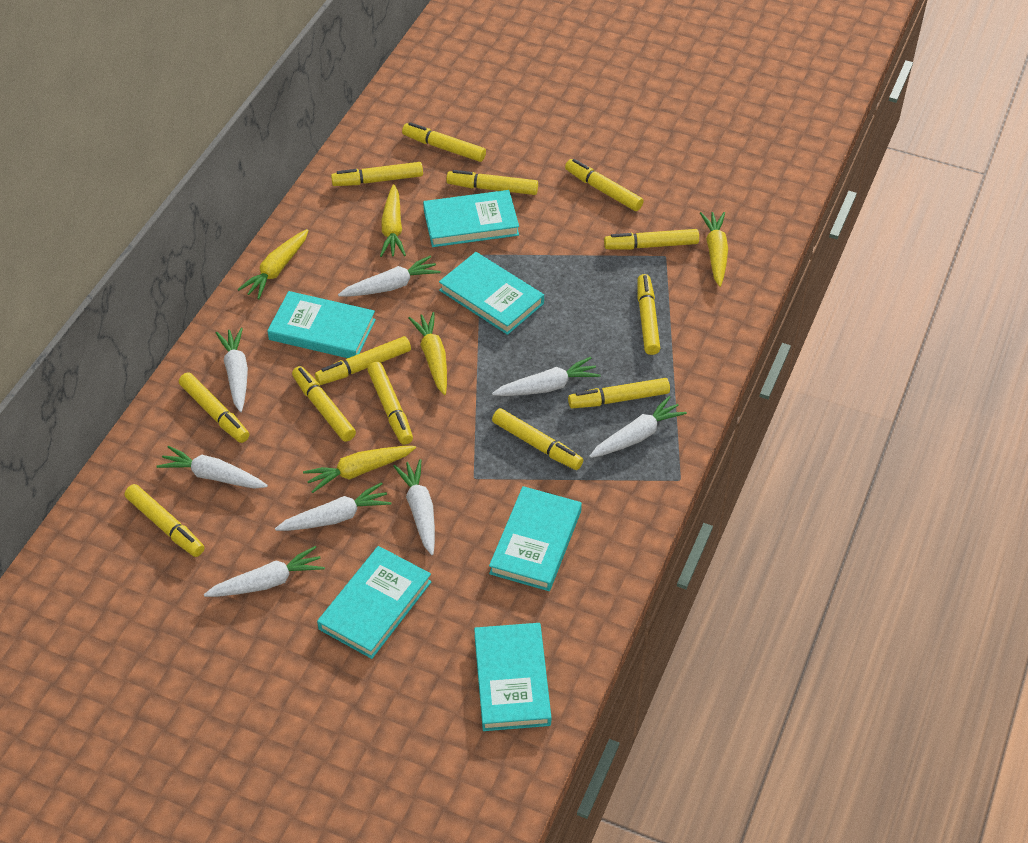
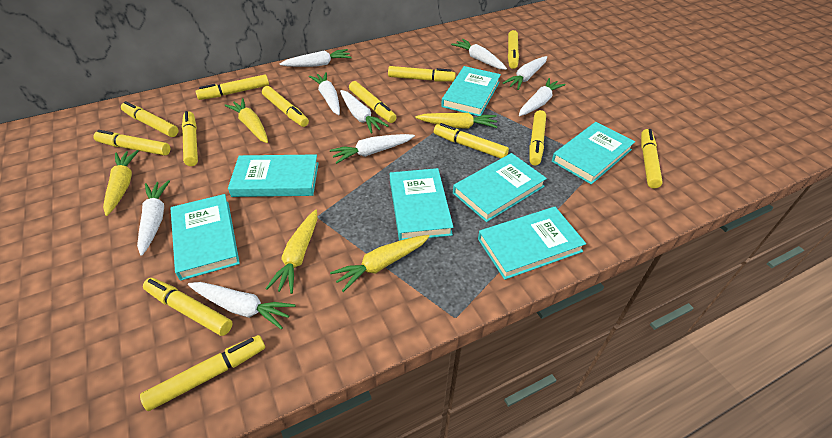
turquoise book: 6 -> 7
white carrot: 8 -> 9

